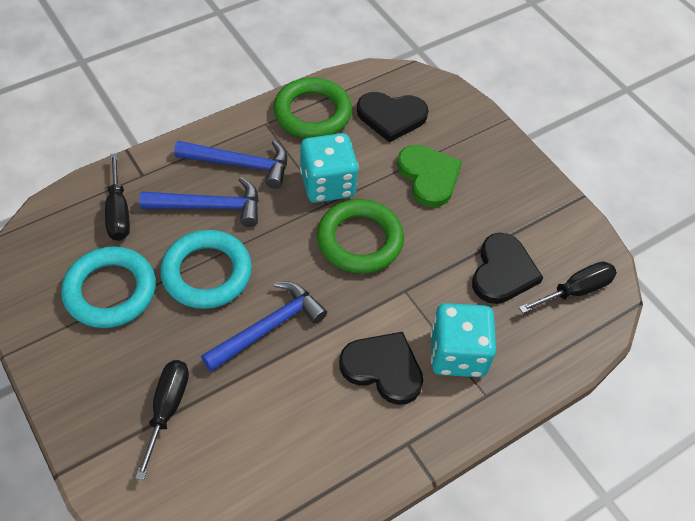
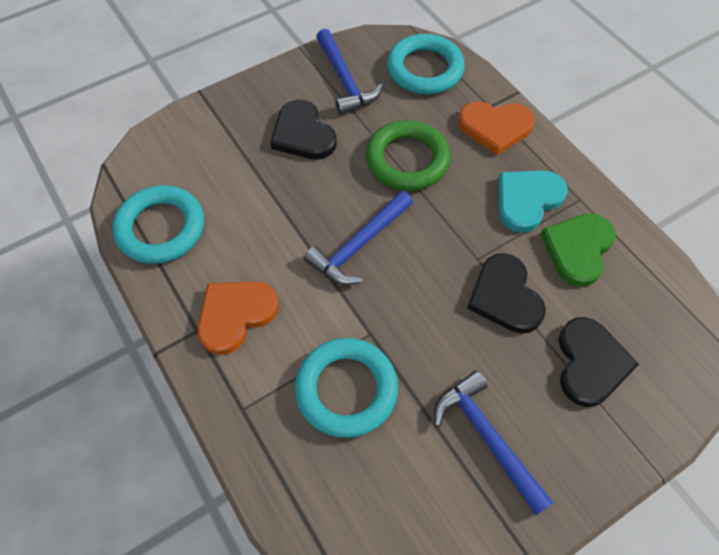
black screwdriver: 3 -> 0
green ring: 2 -> 1
orange heart: 0 -> 2
turquoise dice: 2 -> 0
turquoise heart: 0 -> 1
turquoise ring: 2 -> 3

